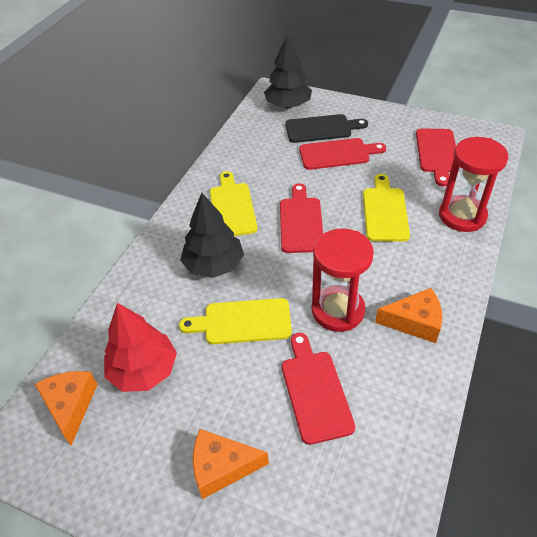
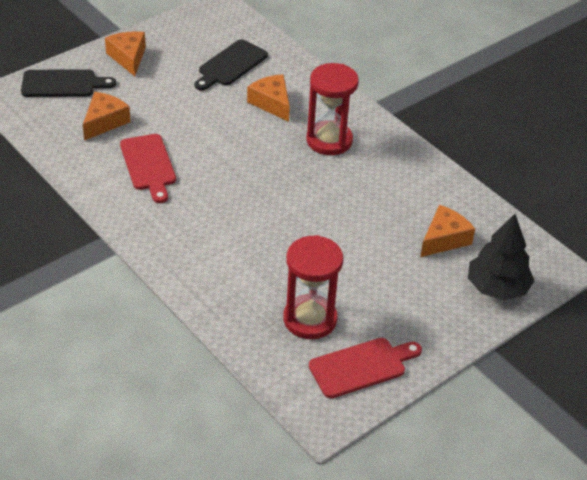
black cutting board: 1 -> 2
black tree: 2 -> 1
orange cheese: 3 -> 4
red cutting board: 4 -> 2
red tree: 1 -> 0
yellow cutting board: 3 -> 0

